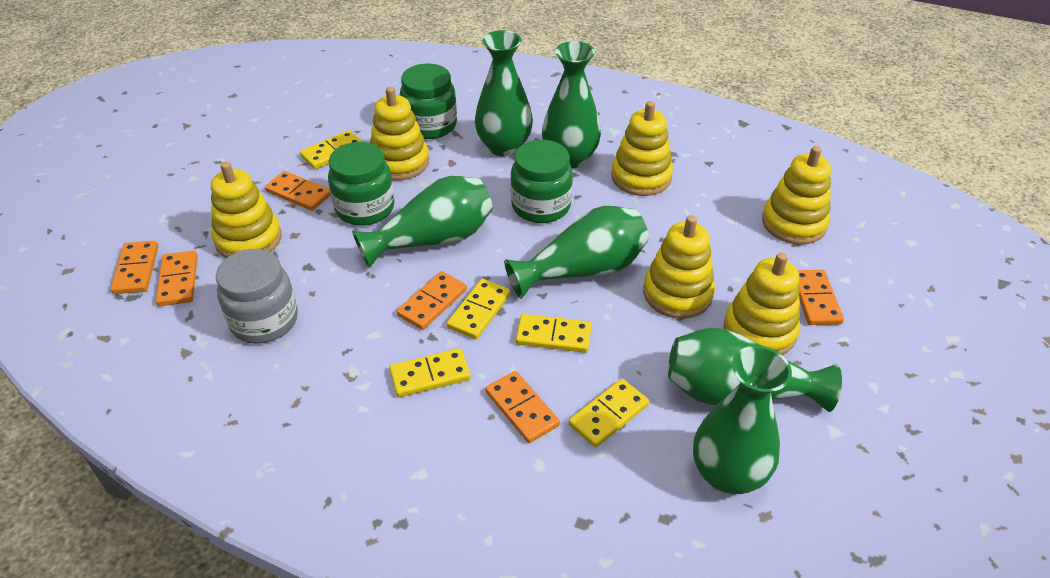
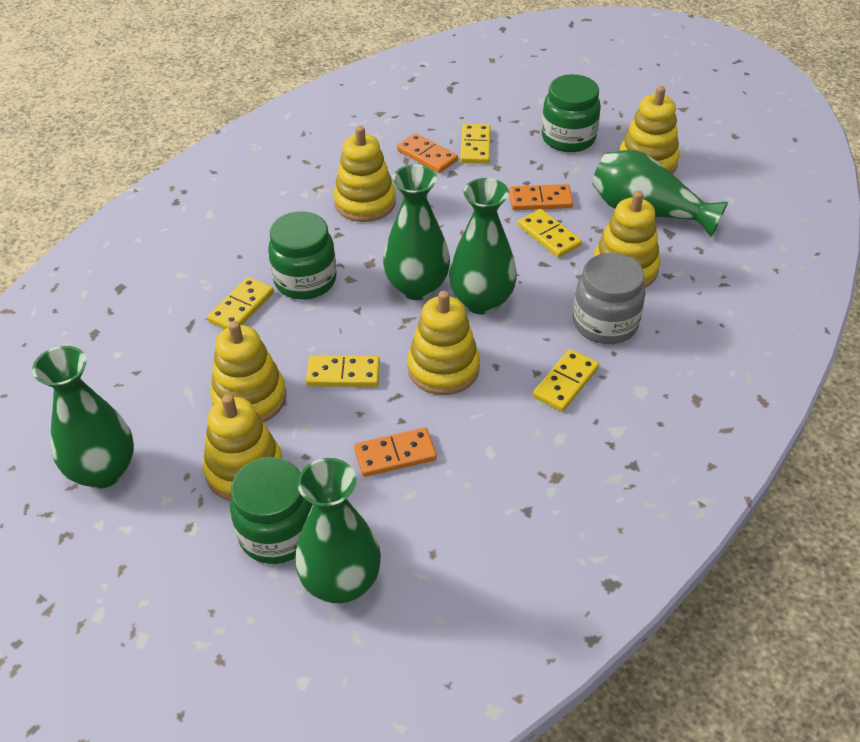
green vase: 6 -> 5
orange domino: 6 -> 3

